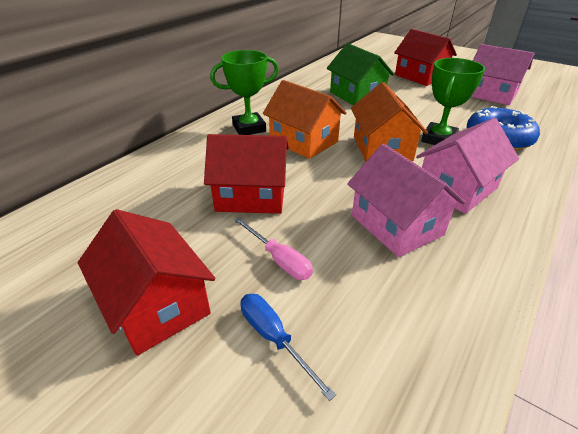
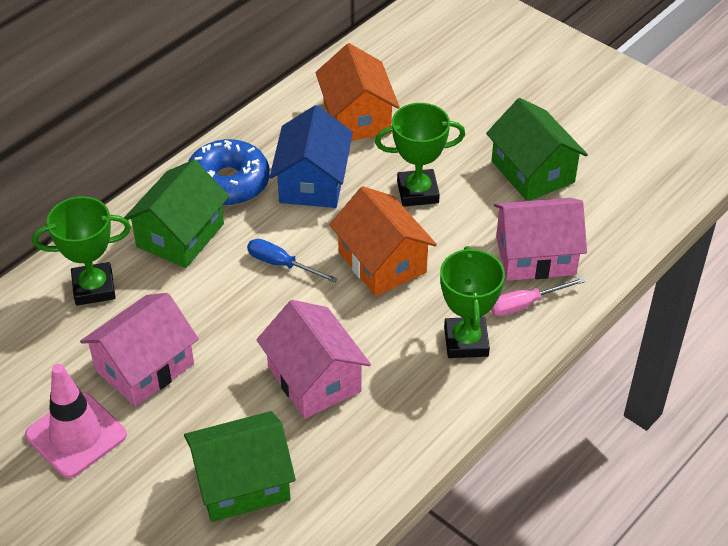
blue house: 0 -> 1
green house: 1 -> 3
green trophy: 2 -> 3
pink traffic cone: 0 -> 1
red house: 3 -> 0

